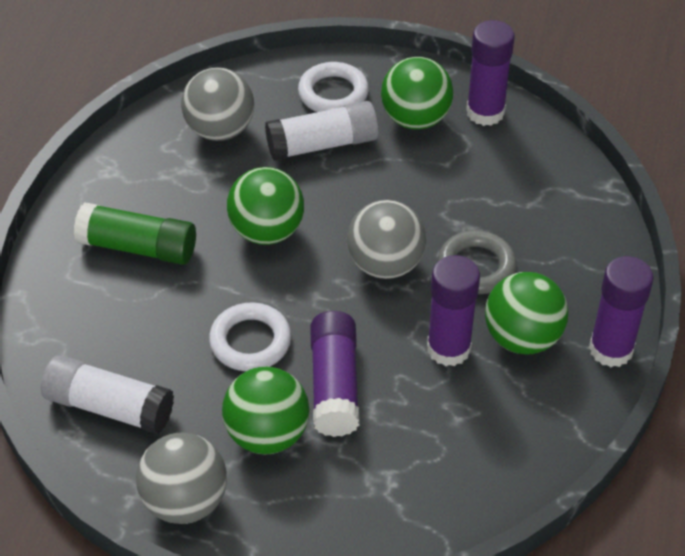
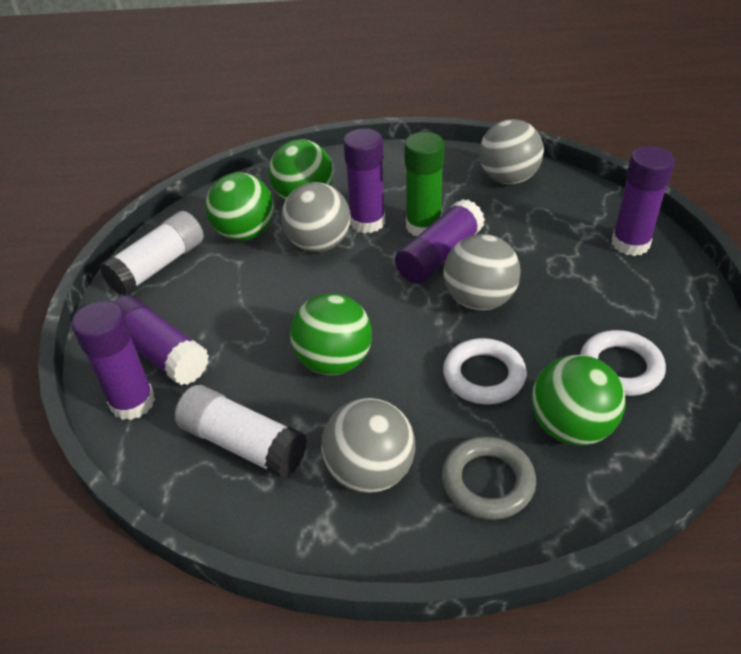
grey ball: 3 -> 4
purple glue stick: 4 -> 5

